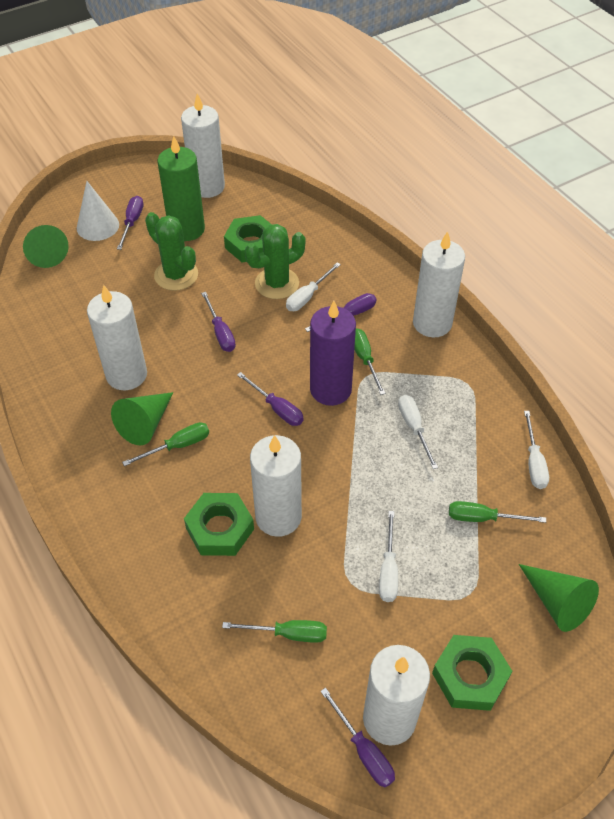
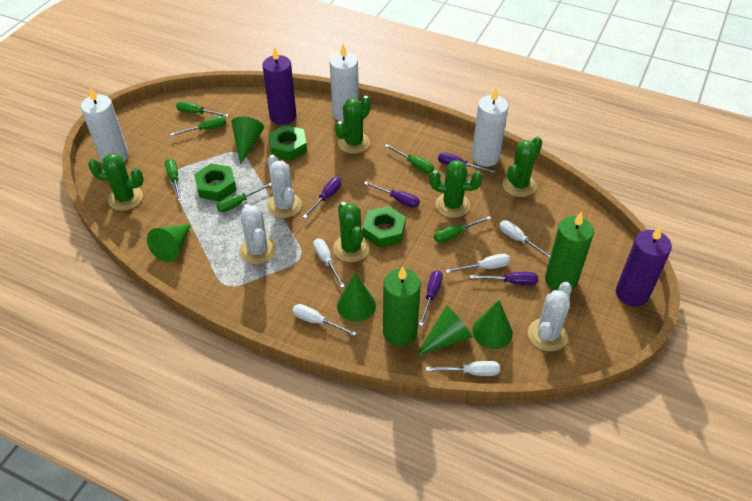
green cactus: 2 -> 5
green candle: 1 -> 2
green cone: 3 -> 5
green screwdriver: 4 -> 6
purple candle: 1 -> 2
white cactus: 0 -> 3
white candle: 5 -> 3
white cone: 1 -> 0
white screwdriver: 4 -> 5

